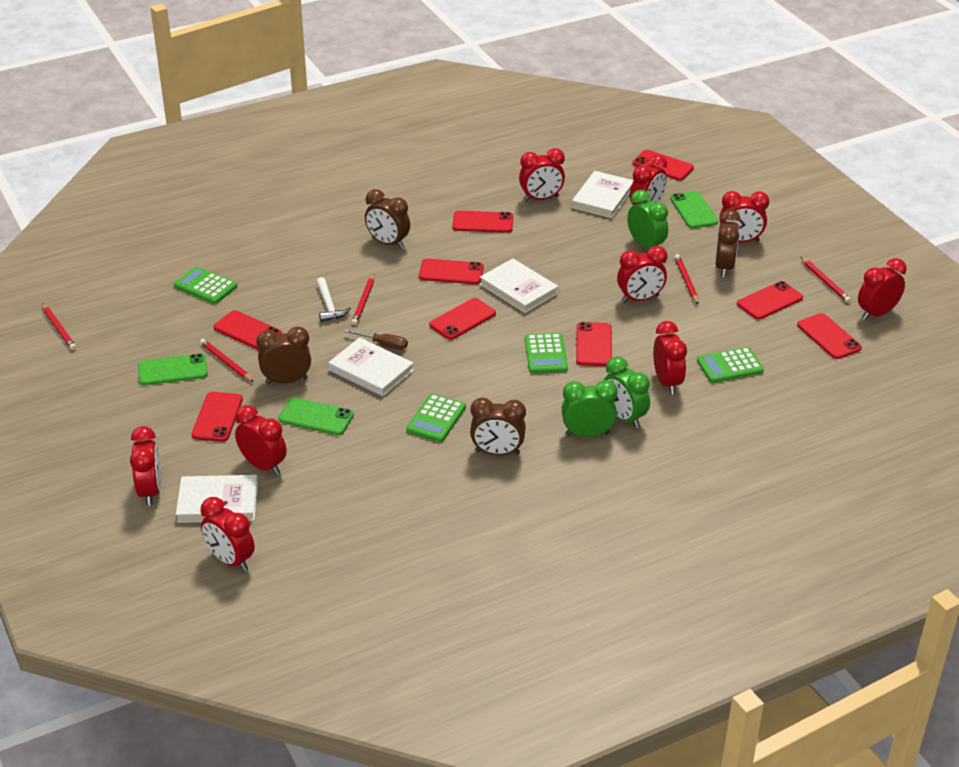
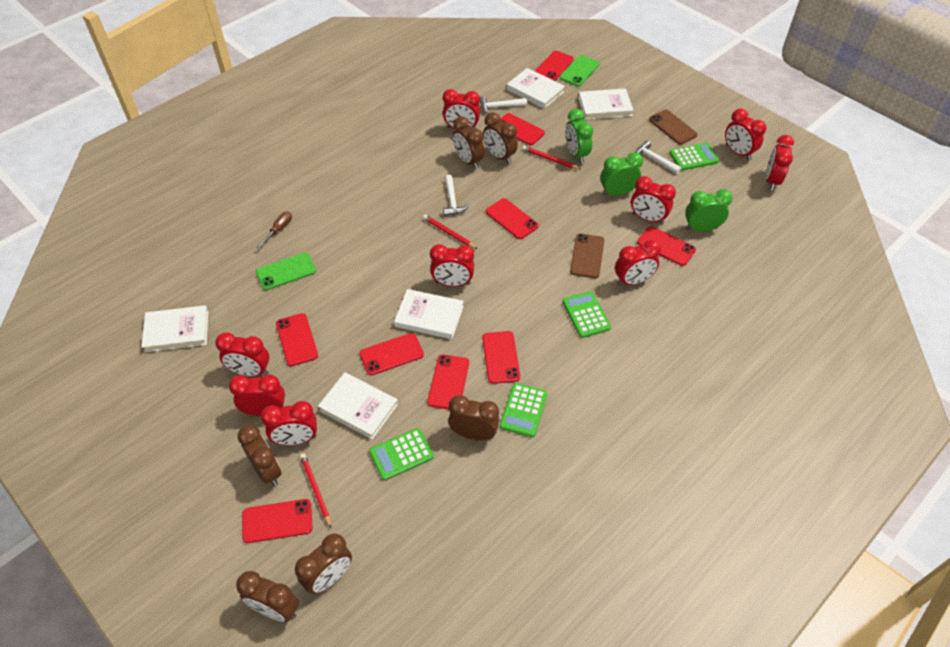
brown clock: 4 -> 6
brown phone: 0 -> 2
green phone: 3 -> 2
red pencil: 5 -> 3
white book: 4 -> 5
white hammer: 1 -> 3

